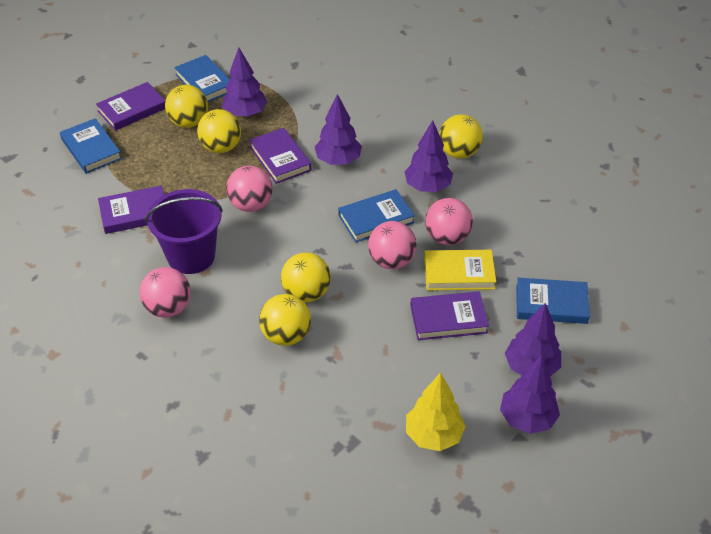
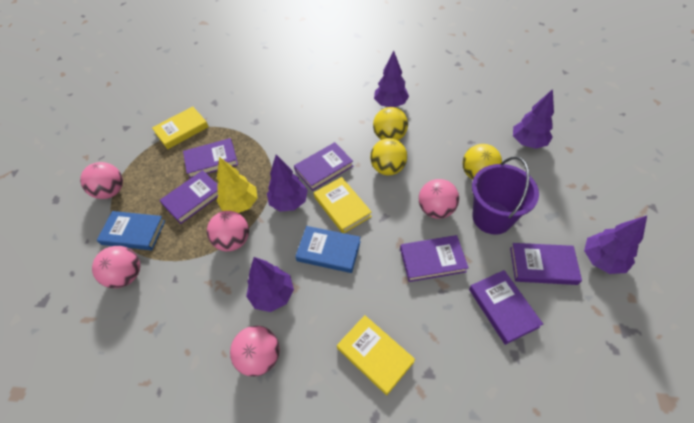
blue book: 4 -> 2
pink ball: 4 -> 5
purple book: 4 -> 6
yellow ball: 5 -> 3
yellow book: 1 -> 3

